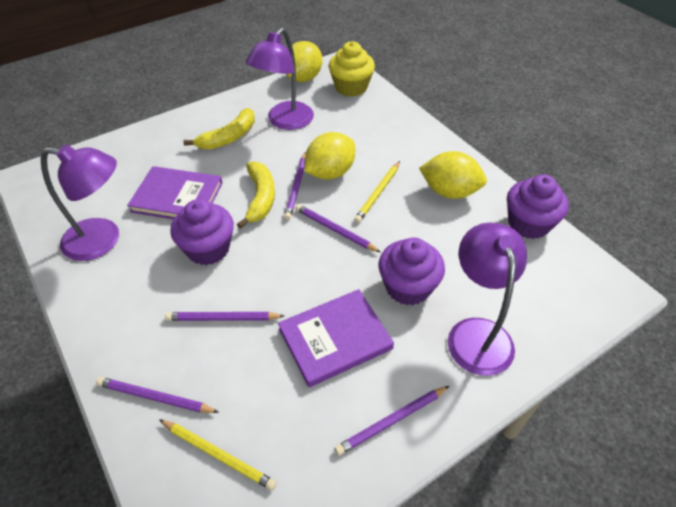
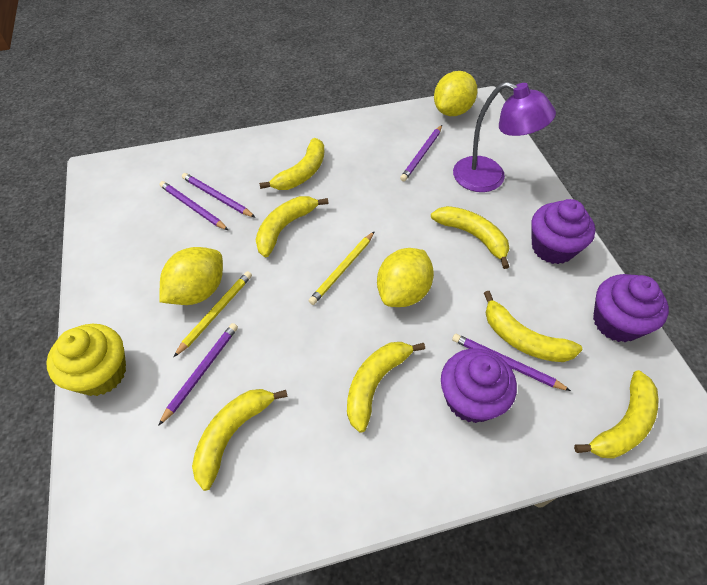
purple book: 2 -> 0
purple lamp: 3 -> 1
yellow banana: 2 -> 7

